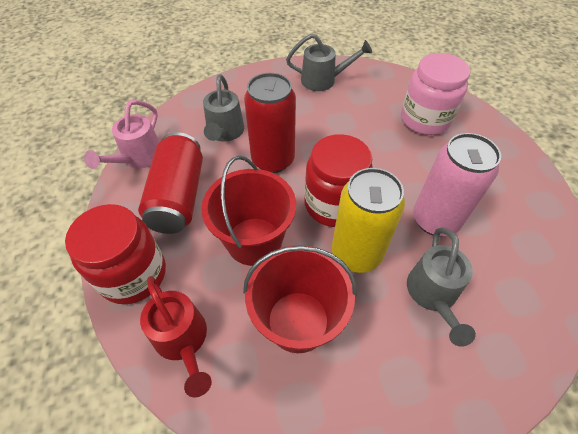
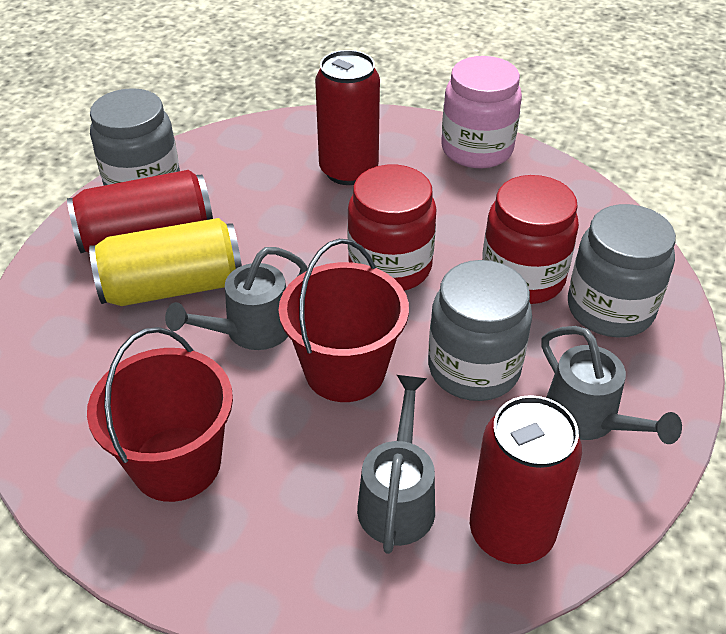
grey jar: 0 -> 3
pink can: 1 -> 0
pink watering can: 1 -> 0
red can: 2 -> 3
red watering can: 1 -> 0

